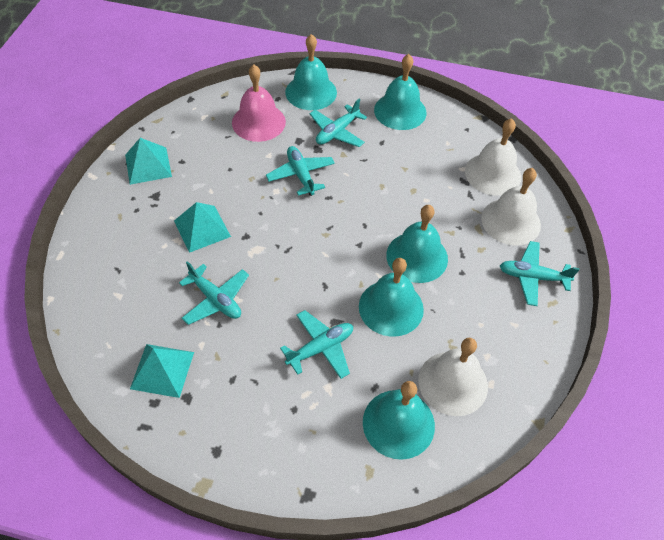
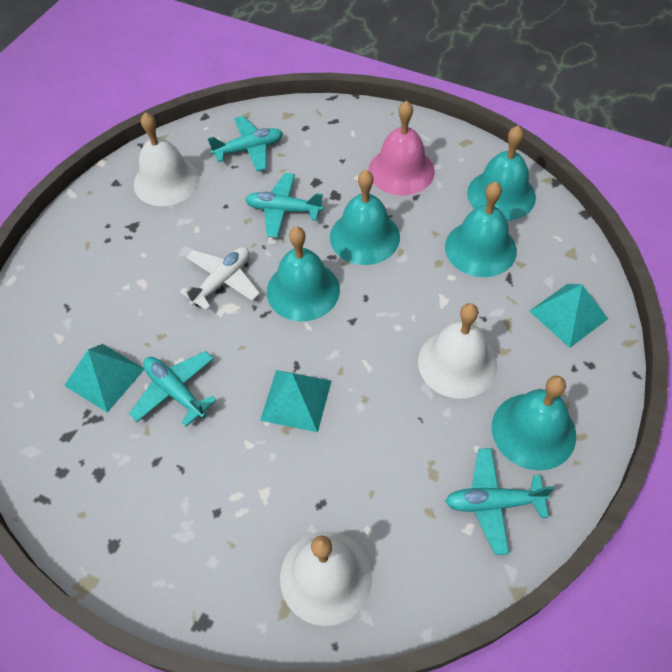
turquoise plane: 5 -> 4
white plane: 0 -> 1

